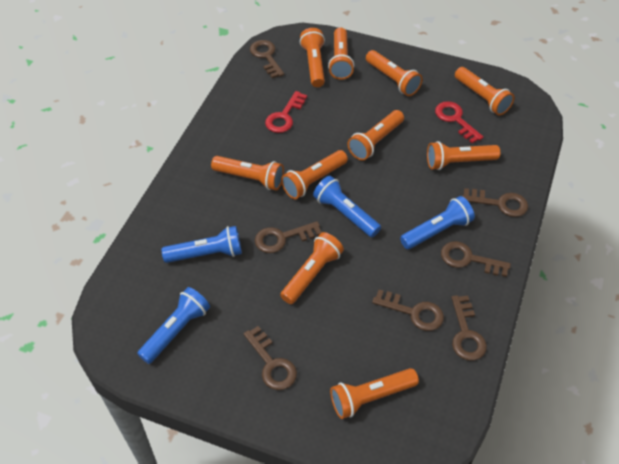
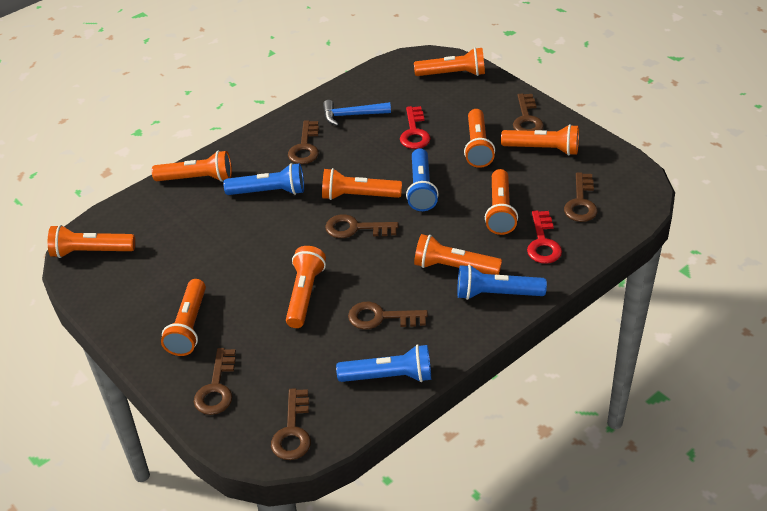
blue hammer: 0 -> 1

